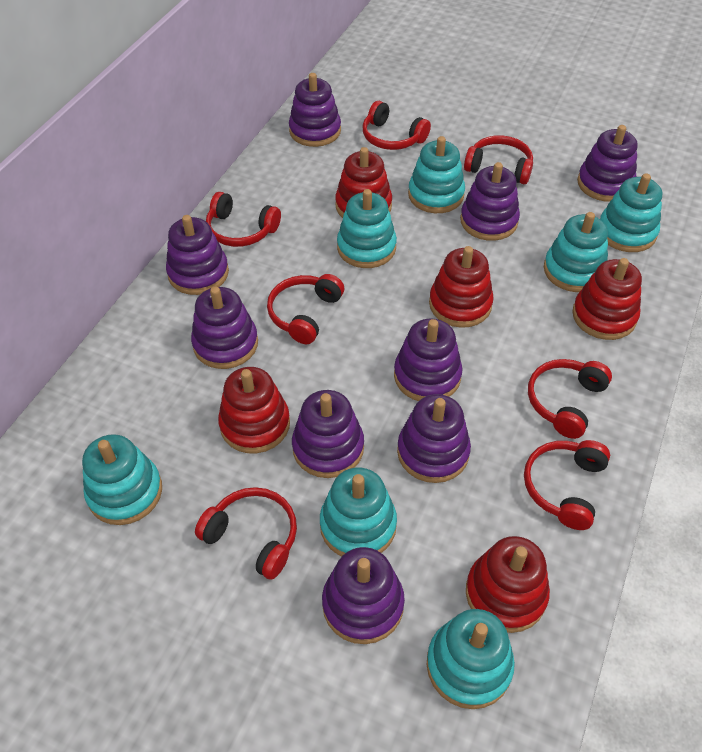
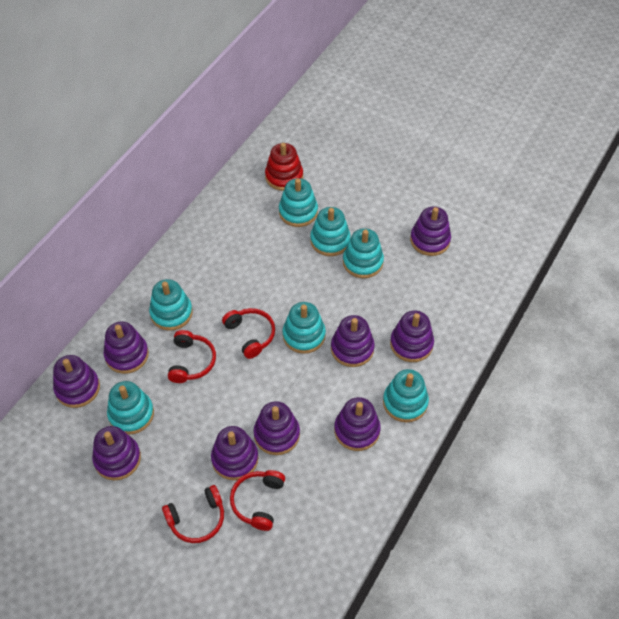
red headphones: 7 -> 4
red stacking toy: 5 -> 1

